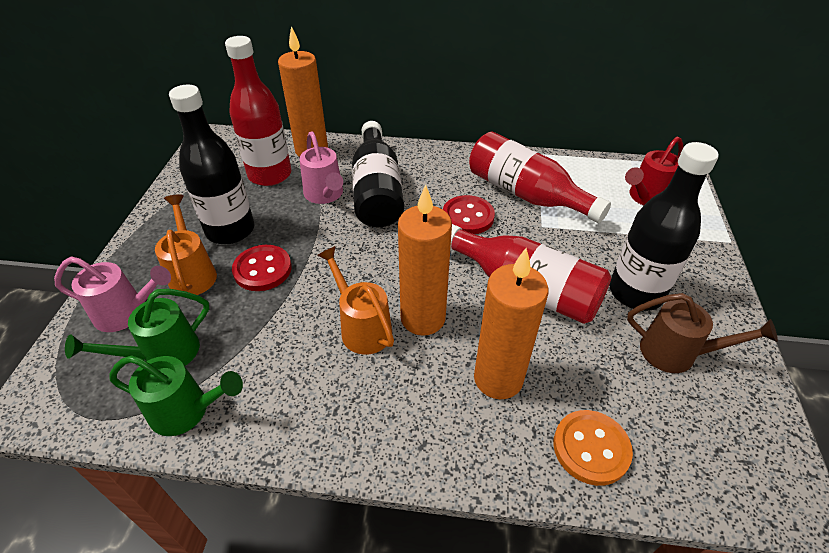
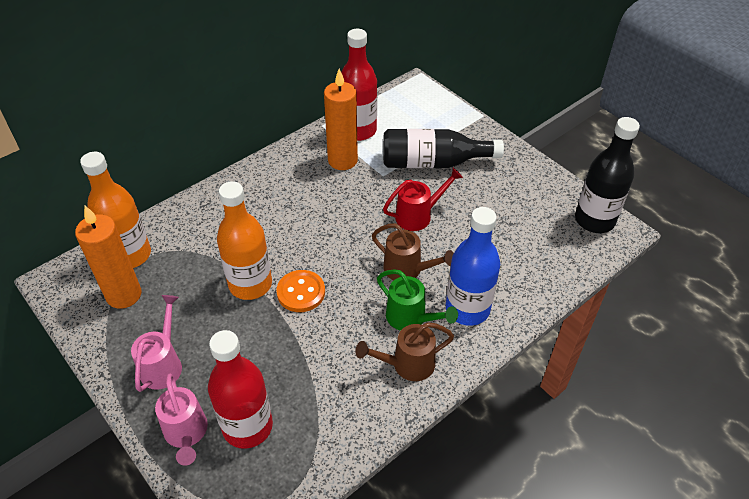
black bottle: 3 -> 2
blue bottle: 0 -> 1
brown watering can: 1 -> 2
green watering can: 2 -> 1
orange bottle: 0 -> 2
orange candle: 3 -> 2
orange watering can: 2 -> 0
red bottle: 3 -> 2
red button: 2 -> 0

